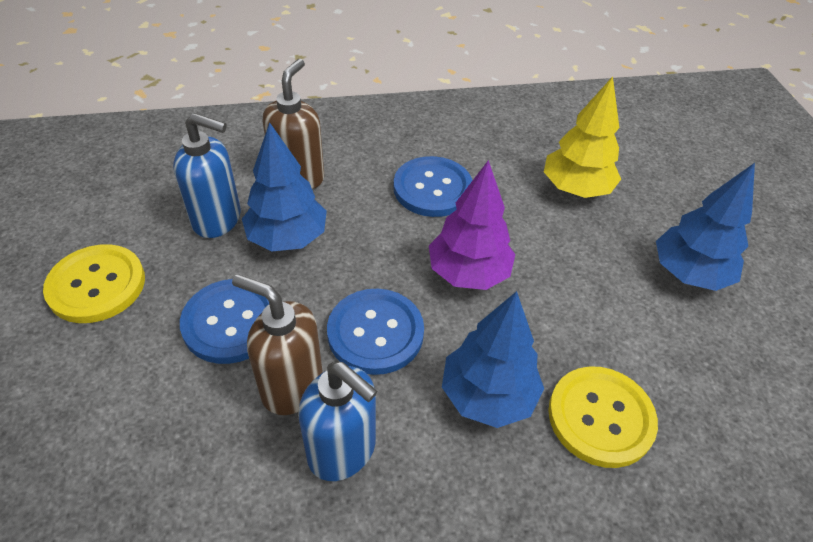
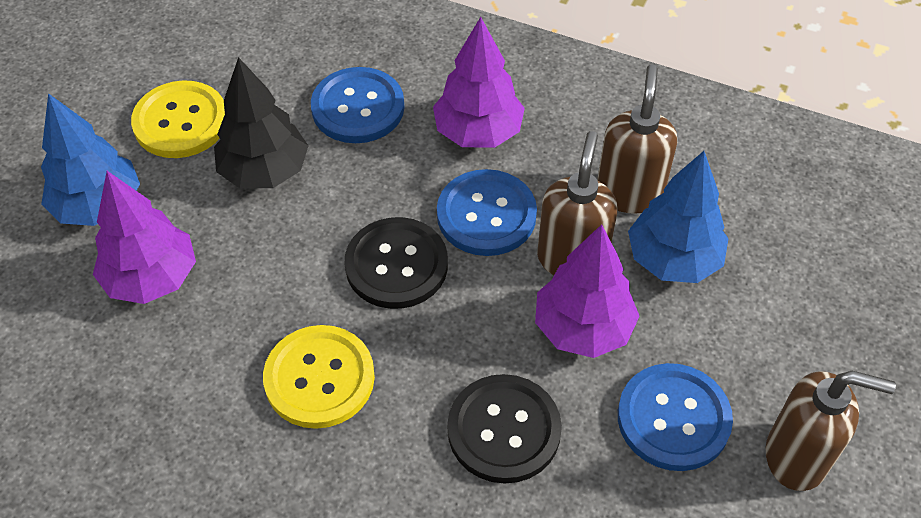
black button: 0 -> 2
black tree: 0 -> 1
blue soap dispenser: 2 -> 0
blue tree: 3 -> 2
brown soap dispenser: 2 -> 3
purple tree: 1 -> 3
yellow tree: 1 -> 0

